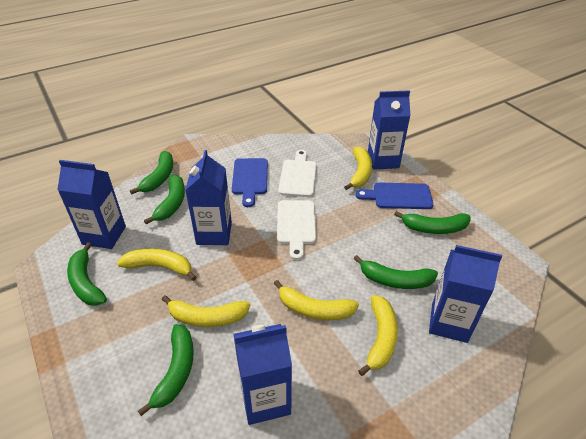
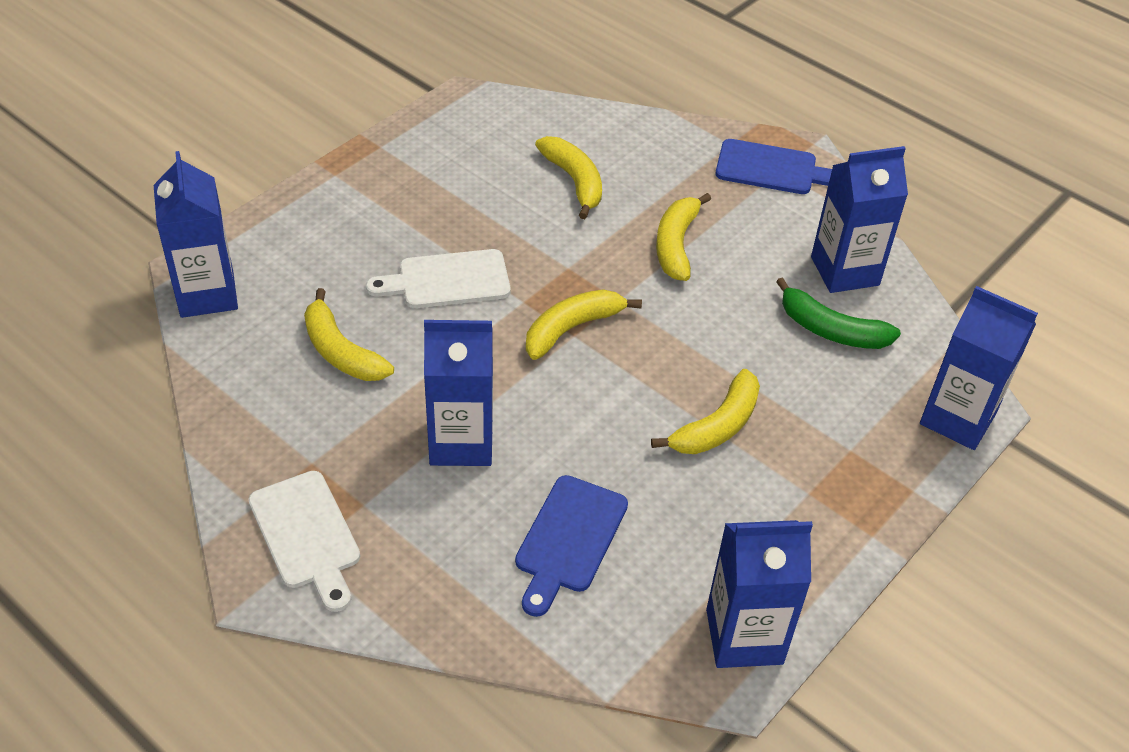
green banana: 6 -> 1

